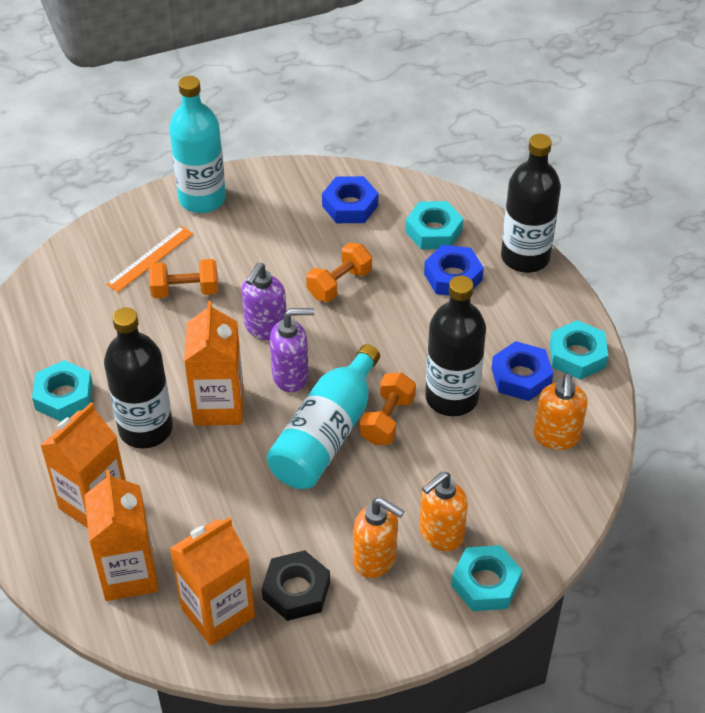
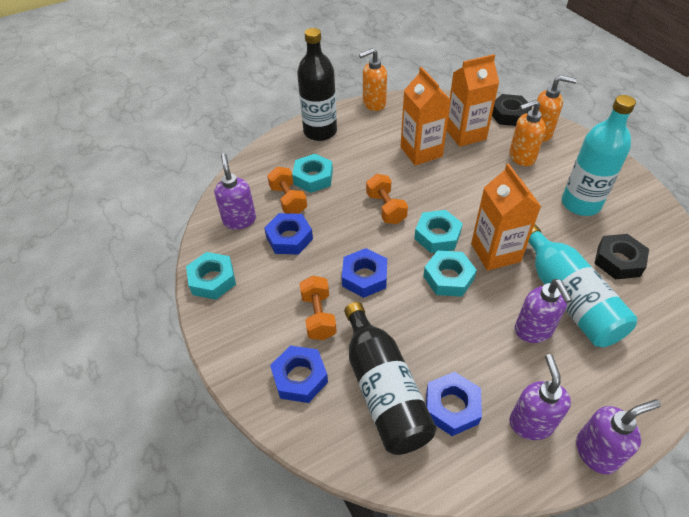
black bottle: 3 -> 2
black nut: 1 -> 2
blue nut: 3 -> 4
orange carton: 4 -> 3
orange ruler: 1 -> 0
purple soap dispenser: 2 -> 4

